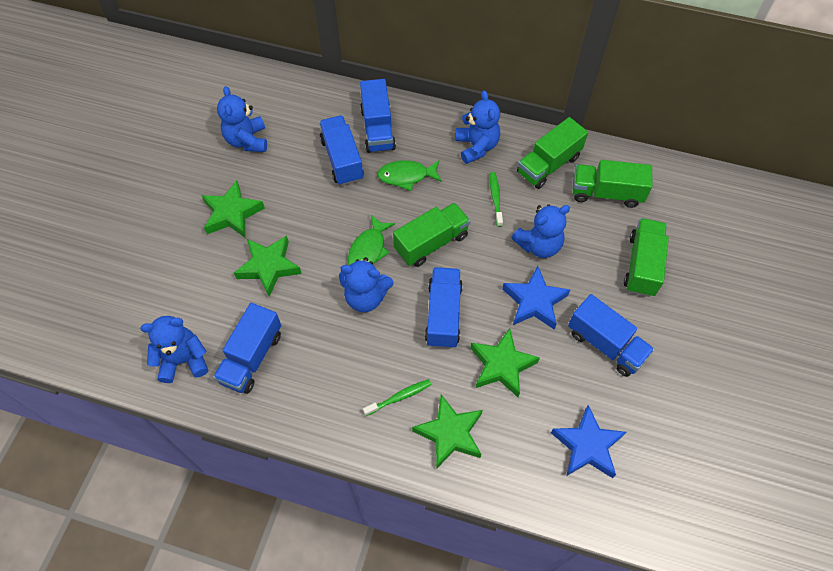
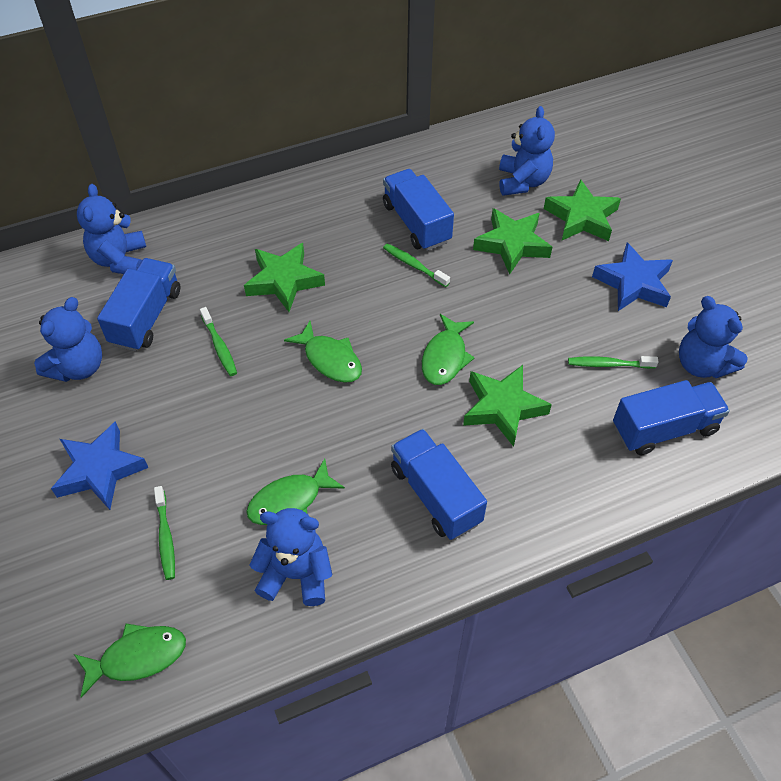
blue truck: 5 -> 4
green fish: 2 -> 4
green toothbrush: 2 -> 4
green truck: 4 -> 0

